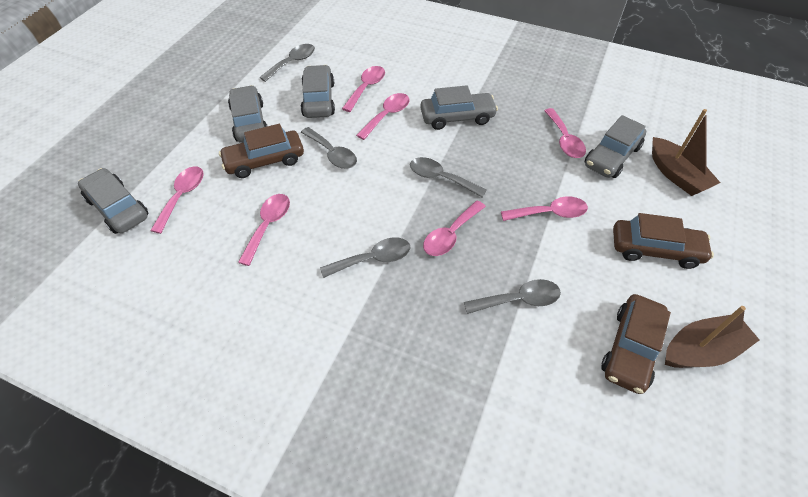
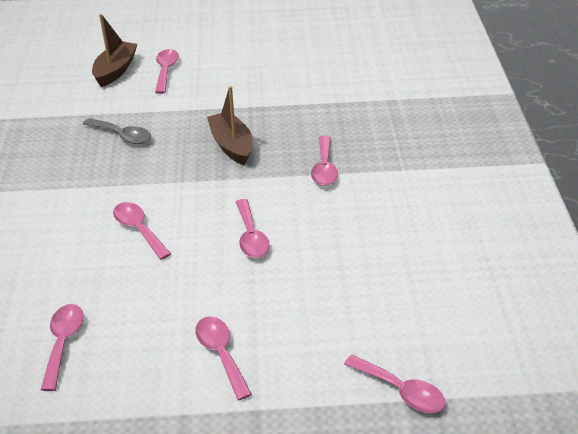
brown car: 3 -> 0
grey car: 5 -> 0
grey spoon: 5 -> 1

